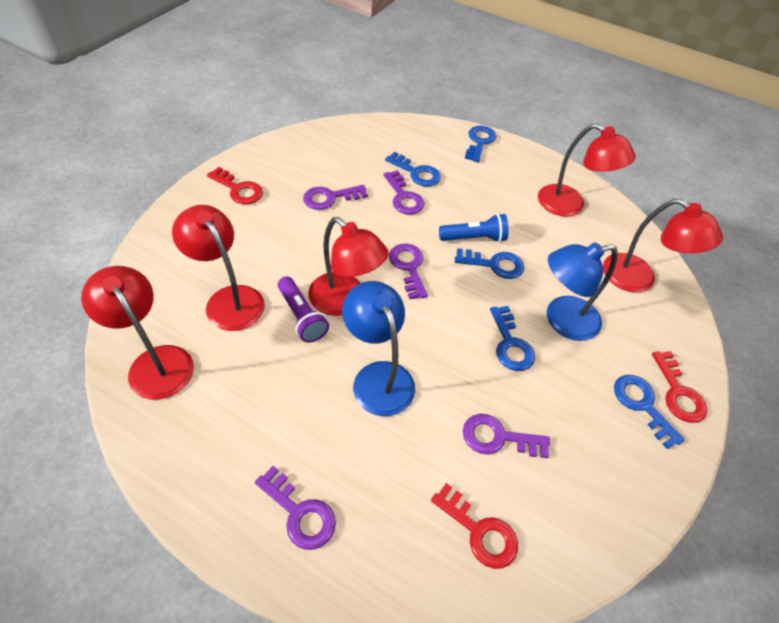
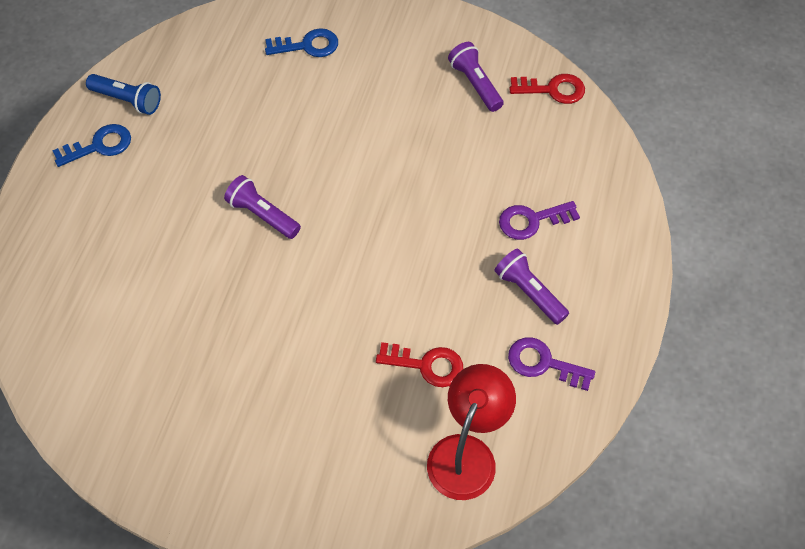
blue key: 5 -> 2
blue lamp: 2 -> 0
purple flashlight: 1 -> 3
purple key: 5 -> 2
red key: 3 -> 2
red lamp: 5 -> 1

